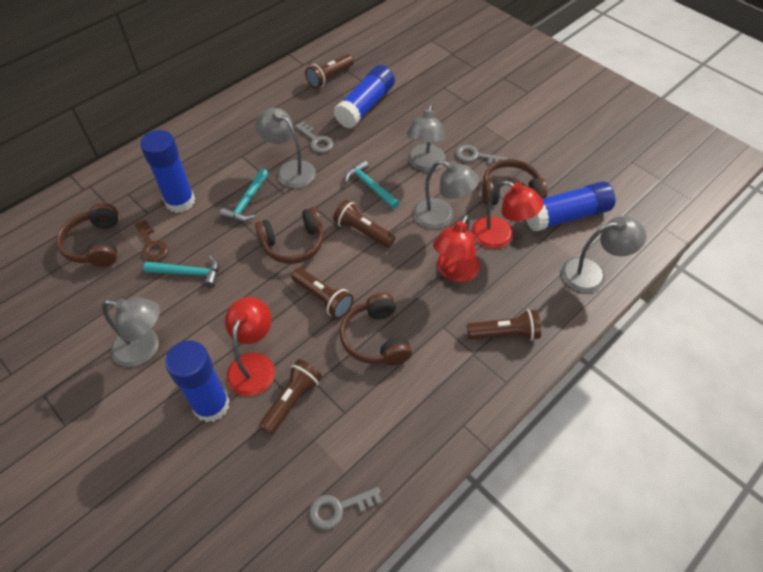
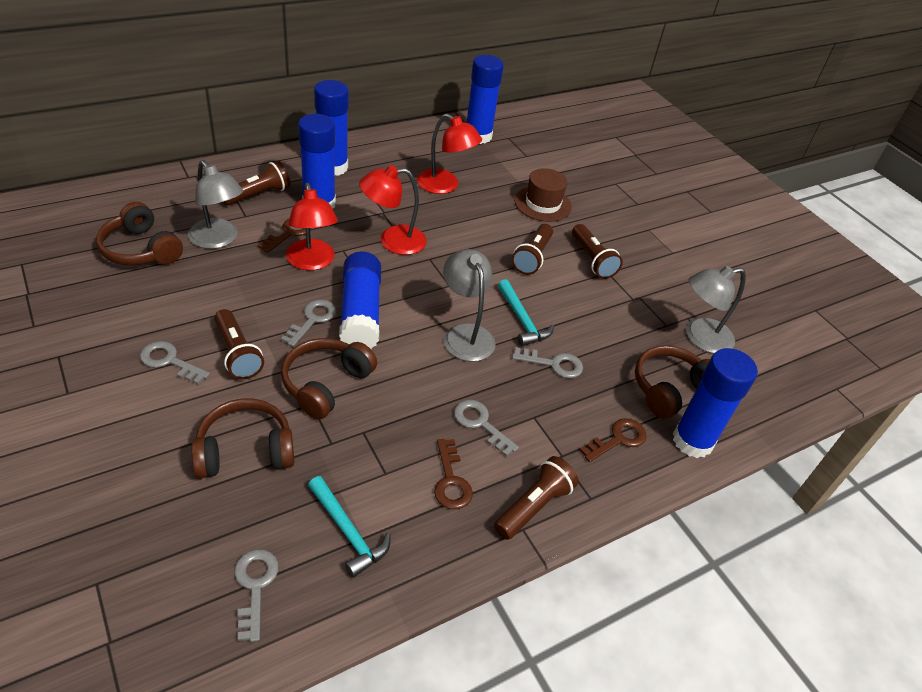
blue glue stick: 4 -> 5
brown hat: 0 -> 1
brown key: 1 -> 3
grey key: 3 -> 5
grey lamp: 5 -> 3
turquoise hammer: 3 -> 2

